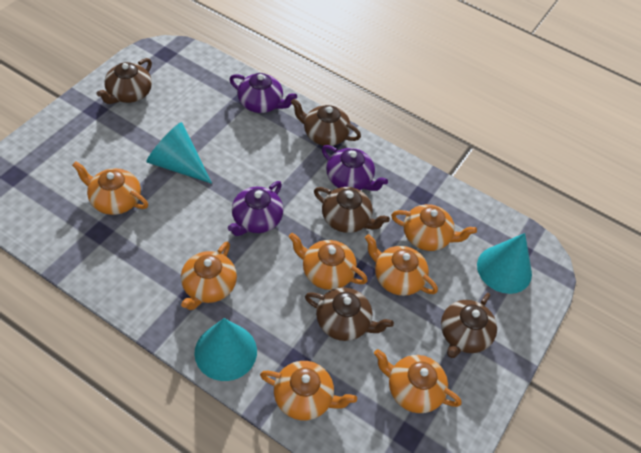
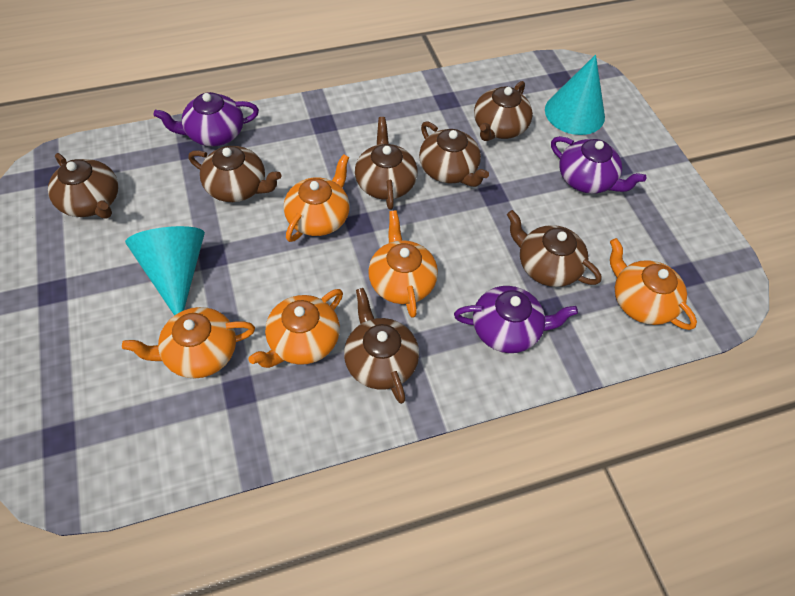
brown teapot: 5 -> 7
orange teapot: 7 -> 5
turquoise cone: 3 -> 2

